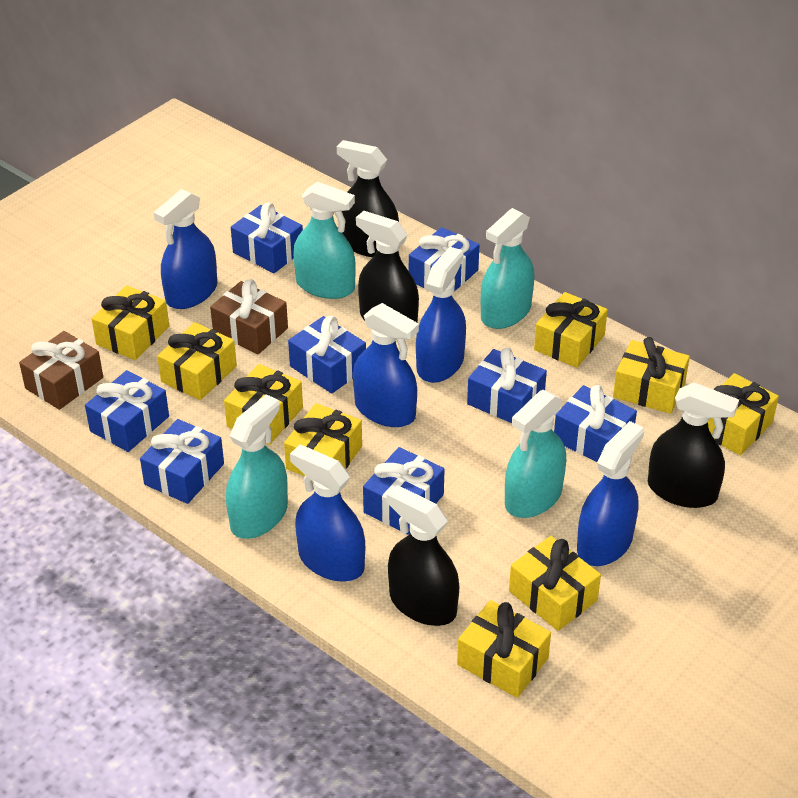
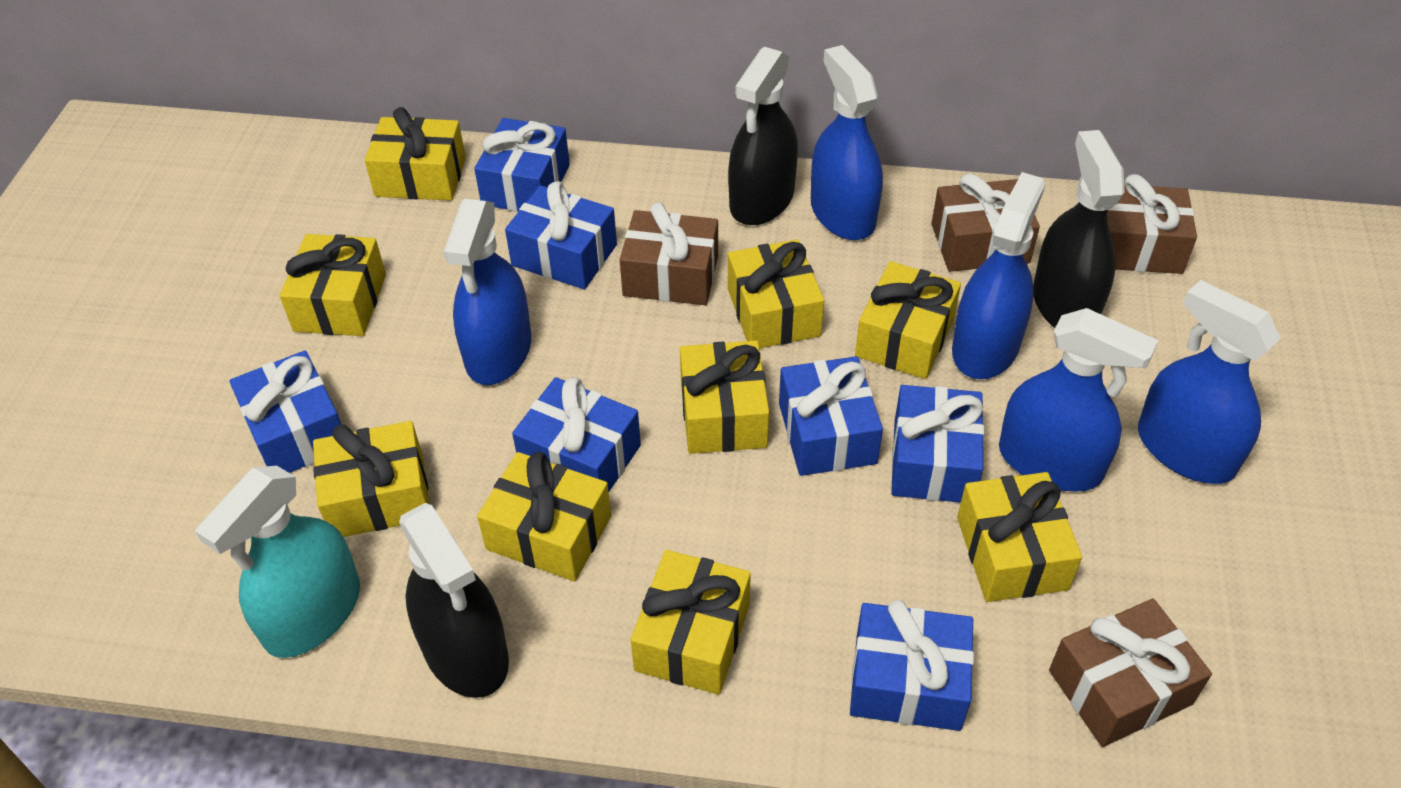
black spray bottle: 4 -> 3
blue gift: 8 -> 7
brown gift: 2 -> 4
turquoise spray bottle: 4 -> 1

